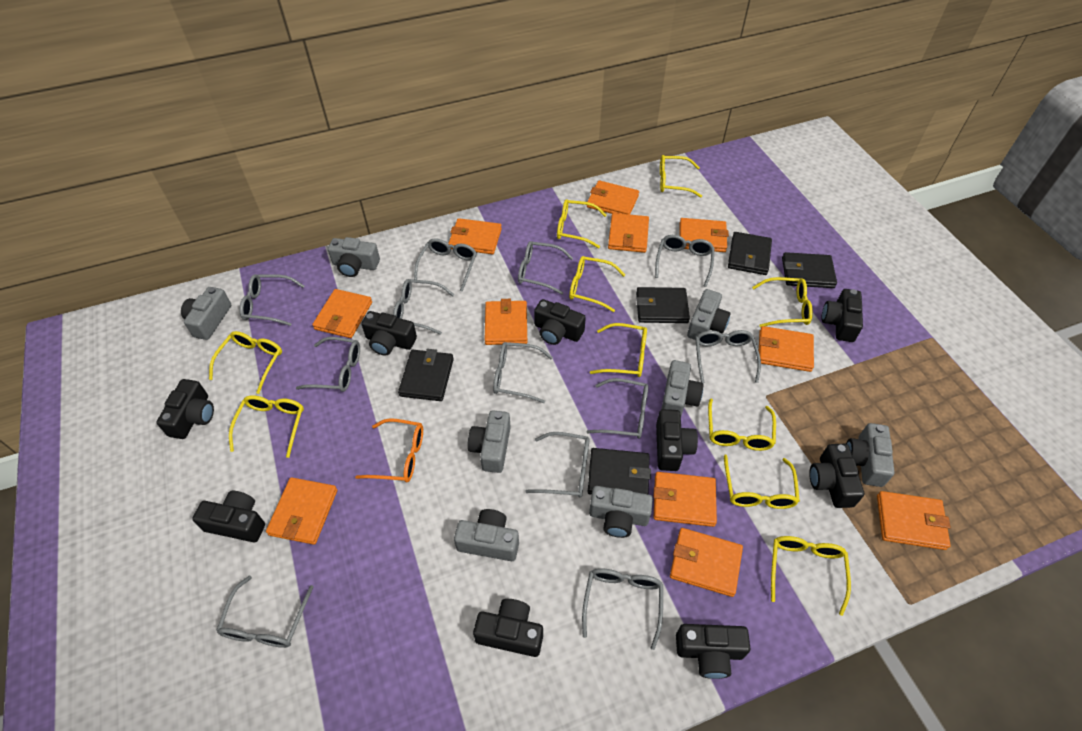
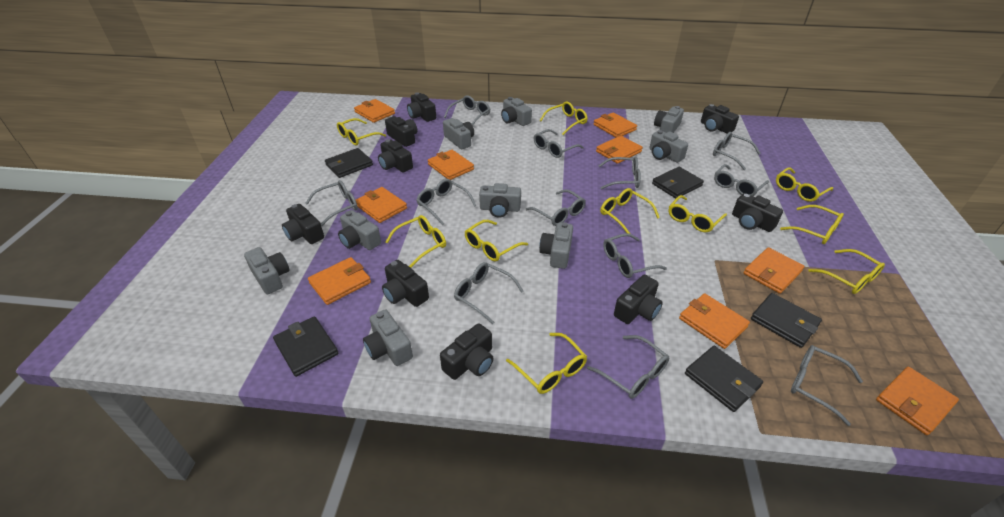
grey camera: 8 -> 9
orange glasses: 1 -> 0
orange wallet: 11 -> 9

